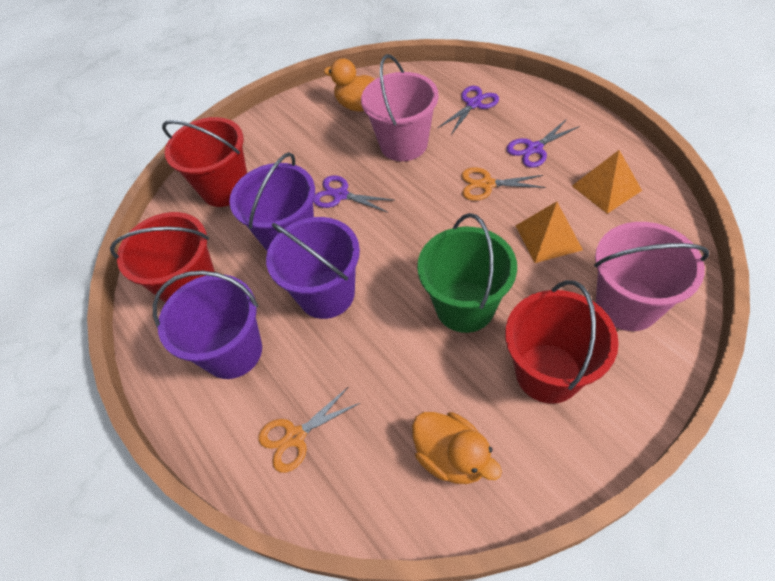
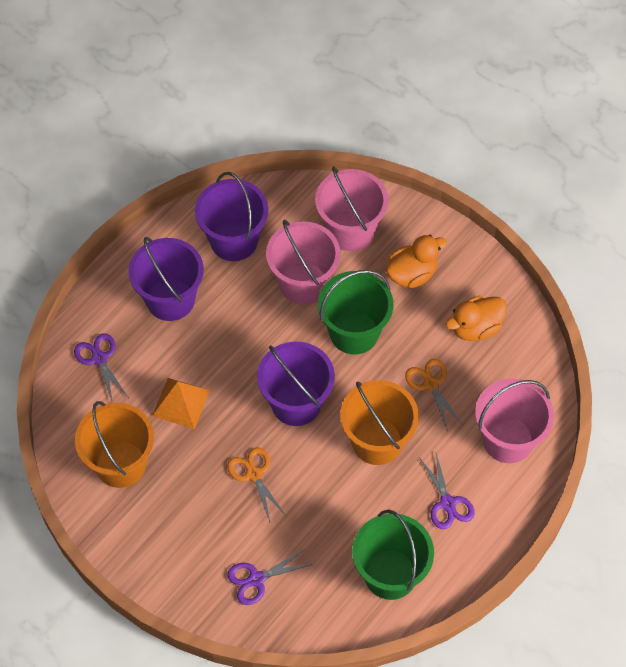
green bucket: 1 -> 2
orange bucket: 0 -> 2
orange pyramid: 2 -> 1
pink bucket: 2 -> 3
red bucket: 3 -> 0

